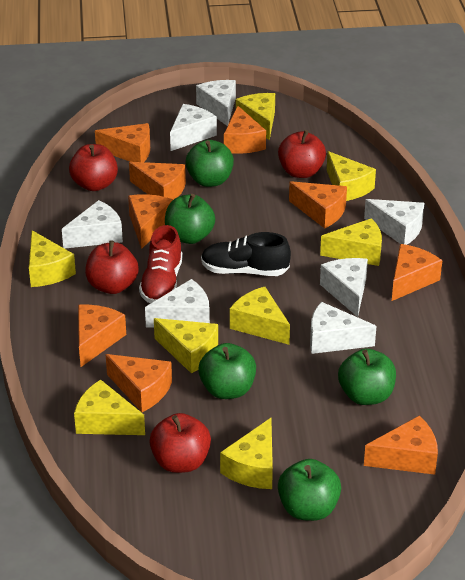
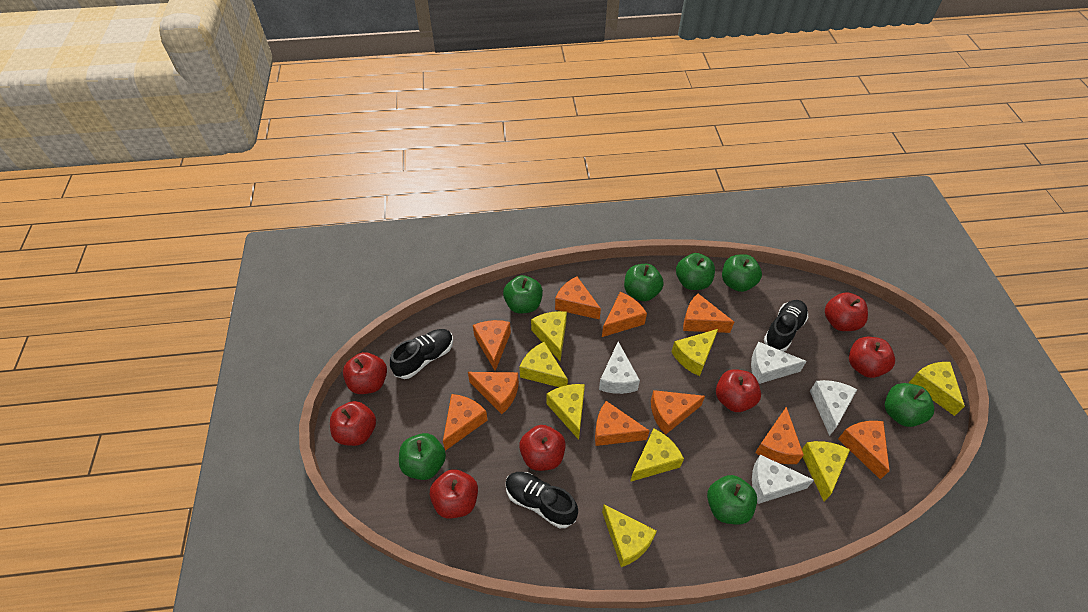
black shoe: 1 -> 3
green apple: 5 -> 7
orange cheese: 9 -> 10
red apple: 4 -> 7
red shoe: 1 -> 0
white cheese: 7 -> 4

